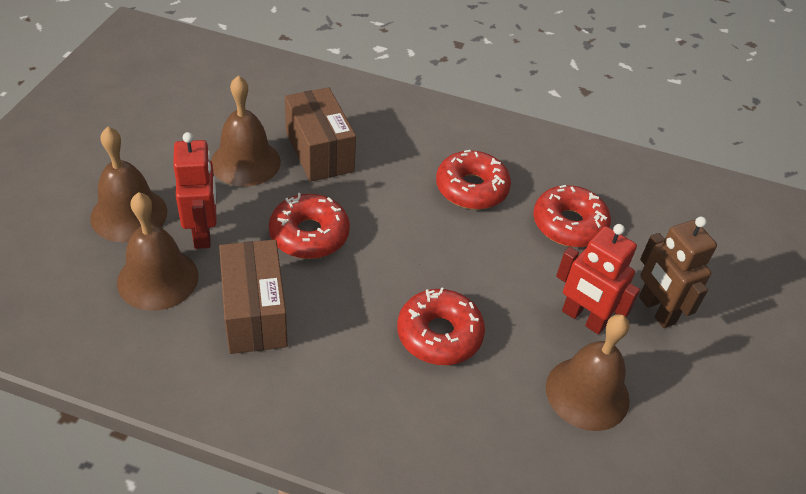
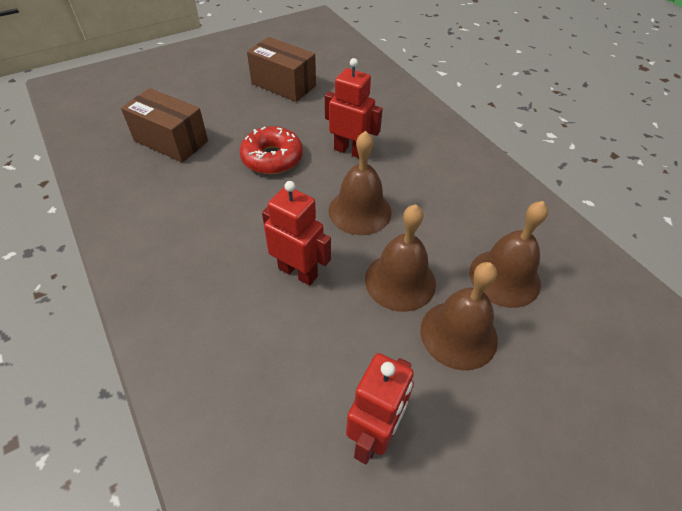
brown robot: 1 -> 0
red donut: 4 -> 1
red robot: 2 -> 3

